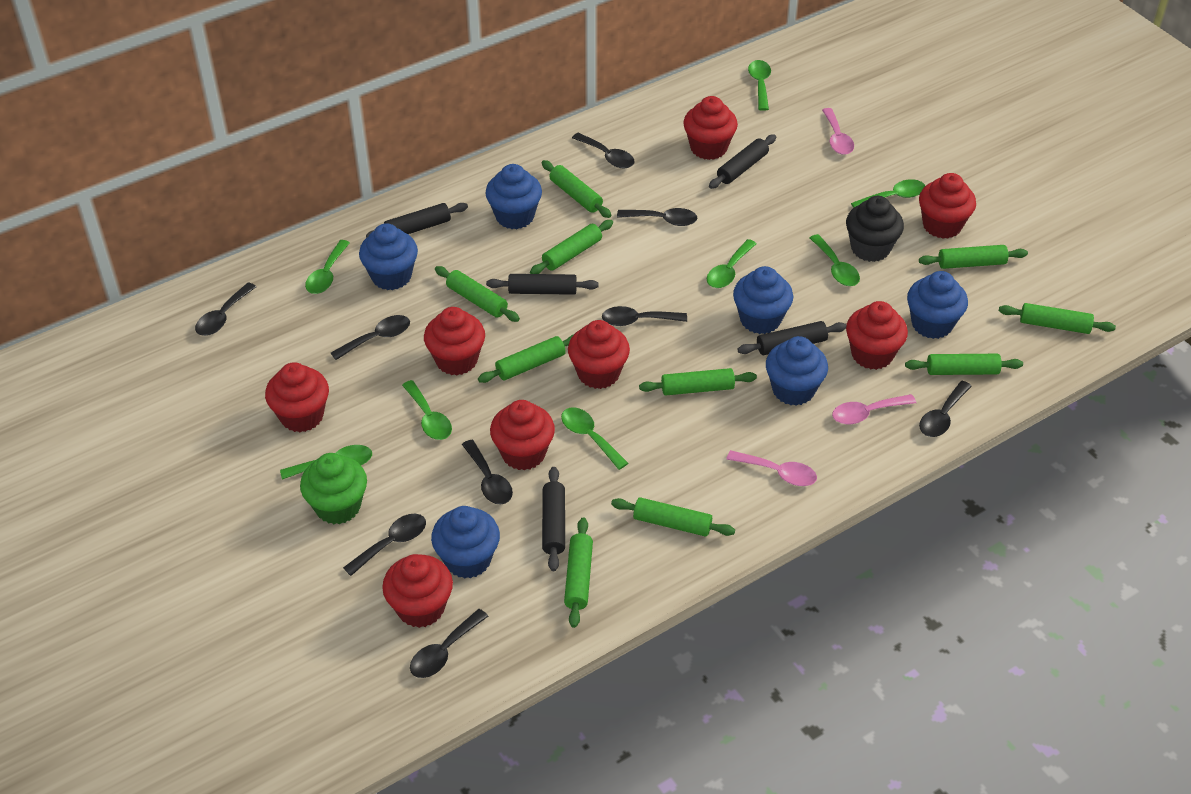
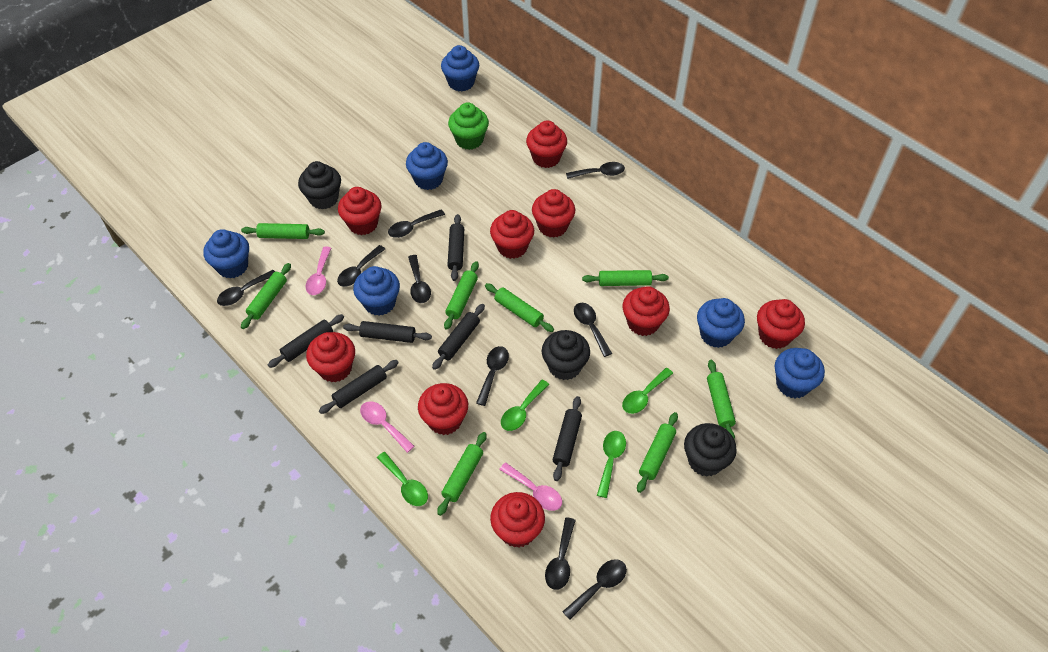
black cupcake: 1 -> 3
black rolling pin: 5 -> 6
green rolling pin: 10 -> 8
green spoon: 8 -> 4
red cupcake: 8 -> 9

